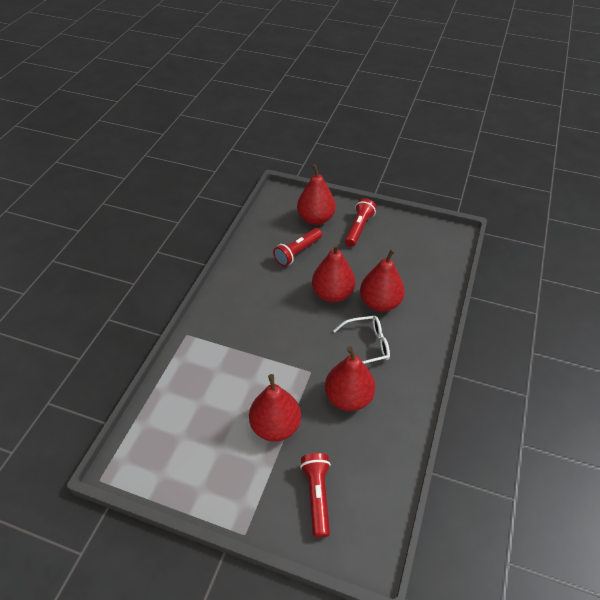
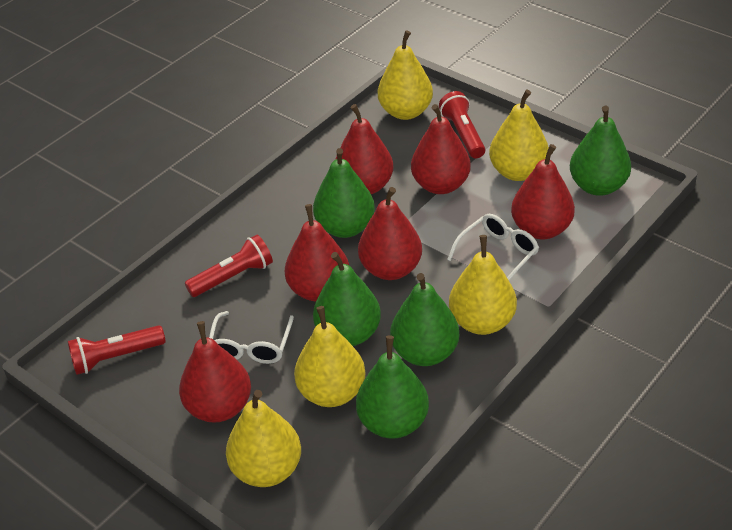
green pear: 0 -> 5
red pear: 5 -> 6
white glasses: 1 -> 2
yellow pear: 0 -> 5

